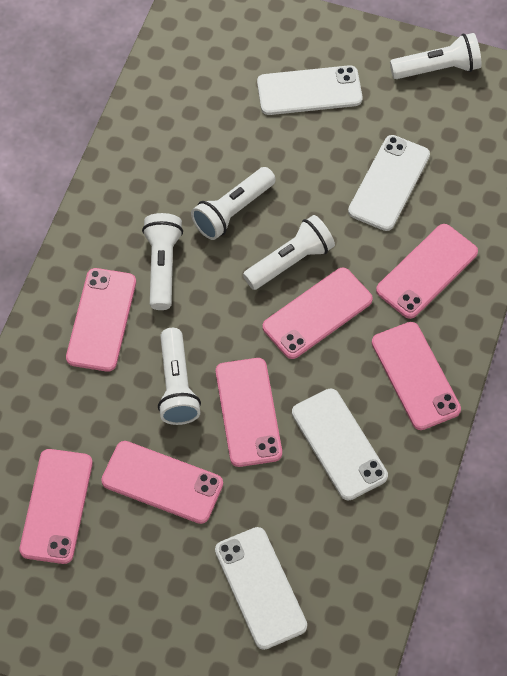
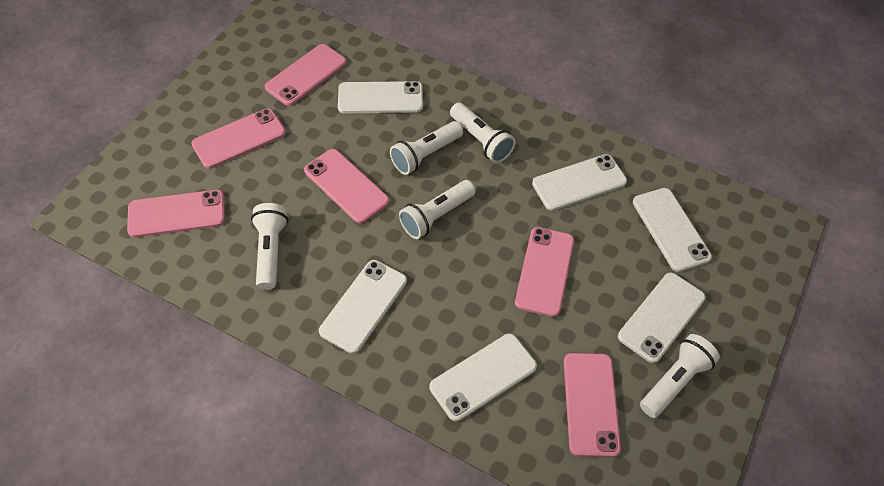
pink phone: 7 -> 6
white phone: 4 -> 6

